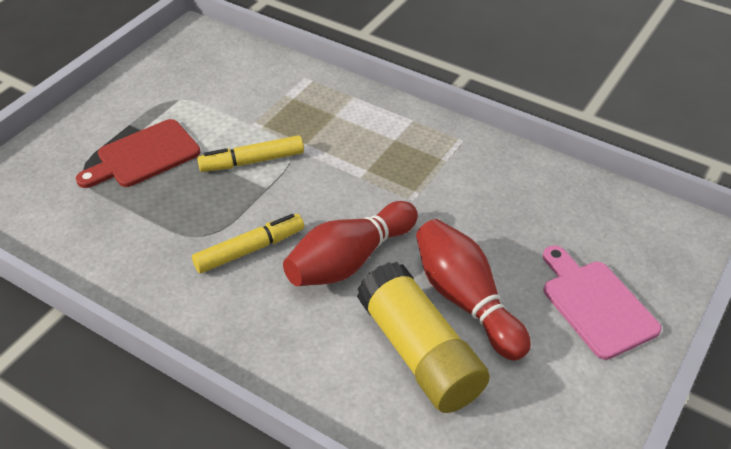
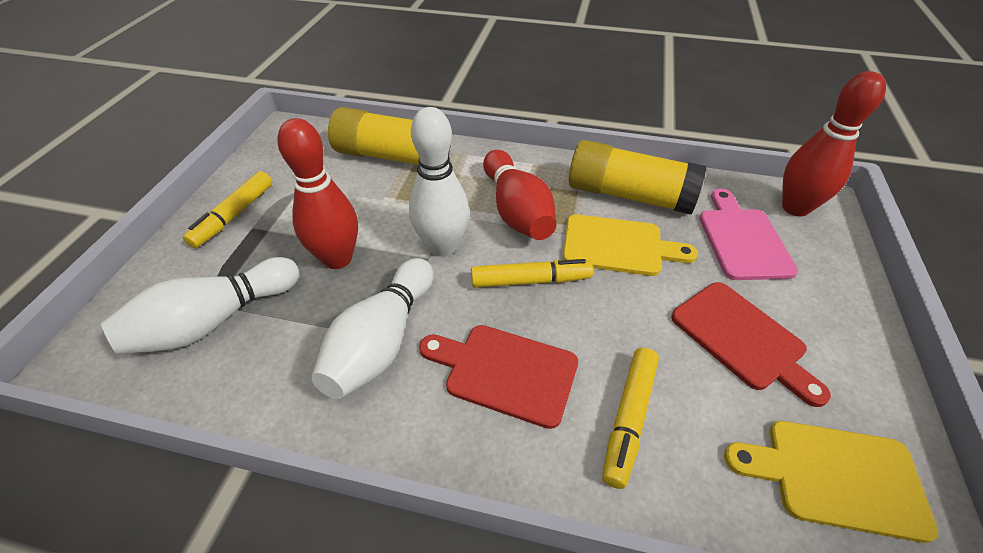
red bowling pin: 2 -> 3
red cutting board: 1 -> 2
white bowling pin: 0 -> 3
yellow cutting board: 0 -> 2
yellow glue stick: 1 -> 2
yellow marker: 2 -> 3

